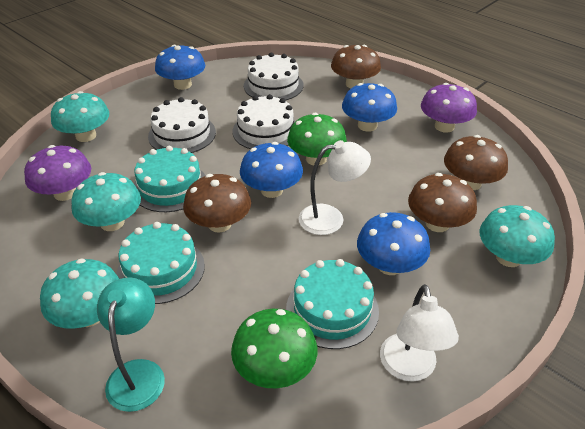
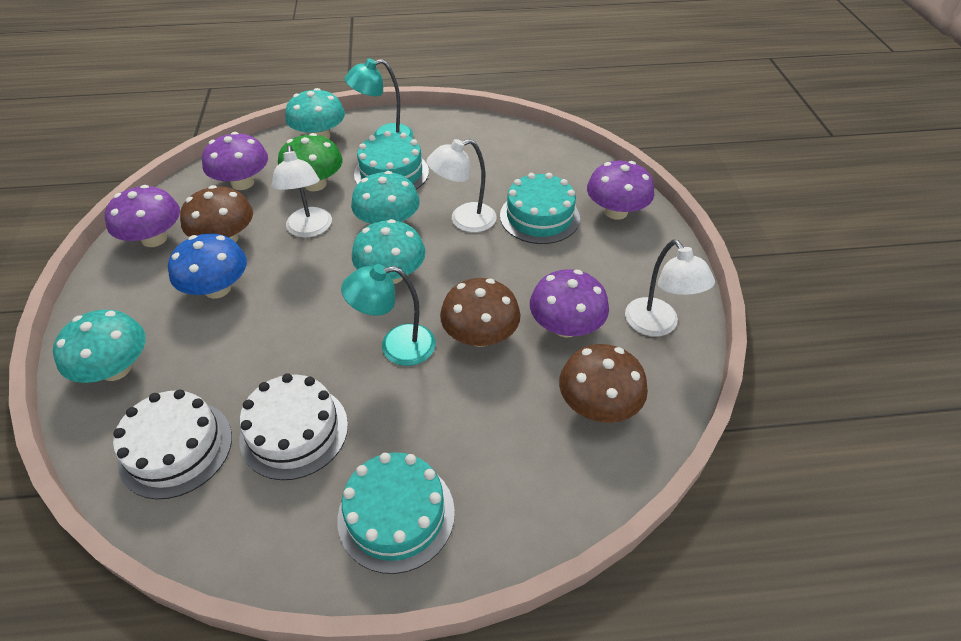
blue mushroom: 4 -> 1
brown mushroom: 4 -> 3
green mushroom: 2 -> 1
purple mushroom: 2 -> 4
turquoise lamp: 1 -> 2
white cake: 3 -> 2
white lamp: 2 -> 3

